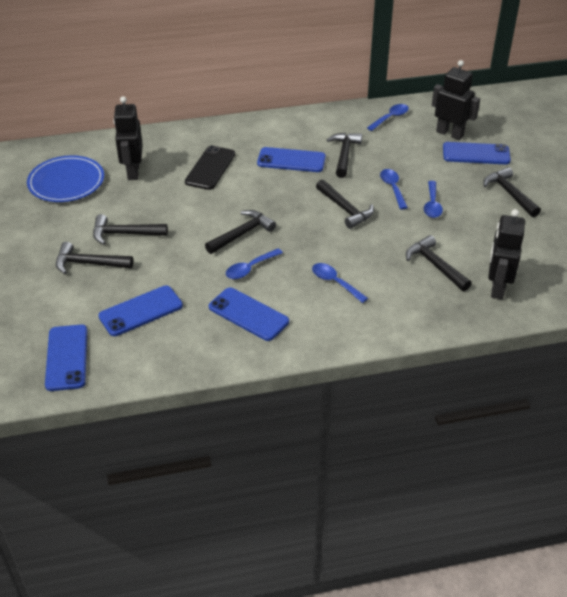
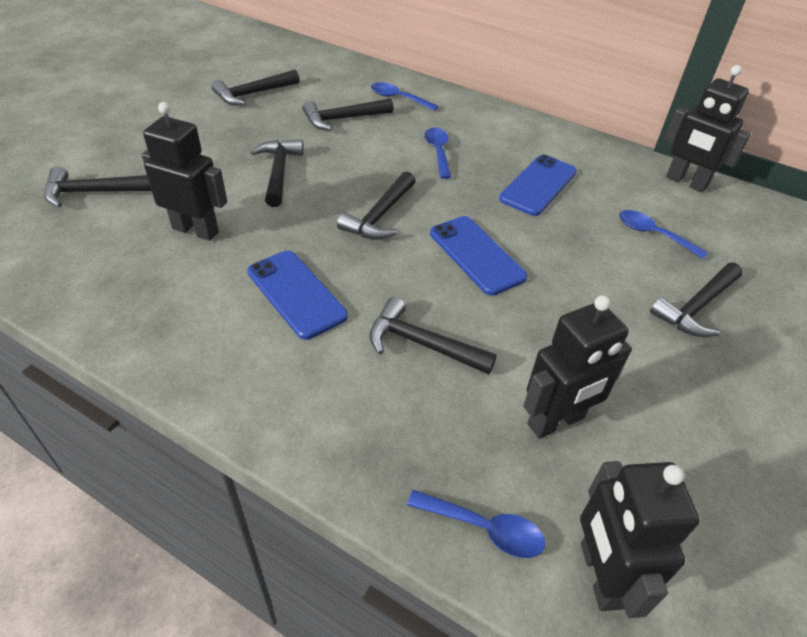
black phone: 1 -> 0
black robot: 3 -> 4
blue phone: 5 -> 3
blue plate: 1 -> 0
blue spoon: 5 -> 4

